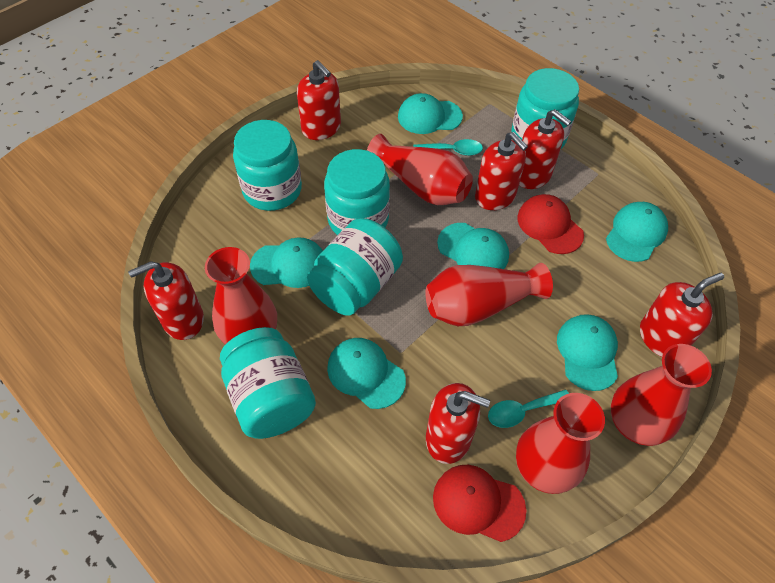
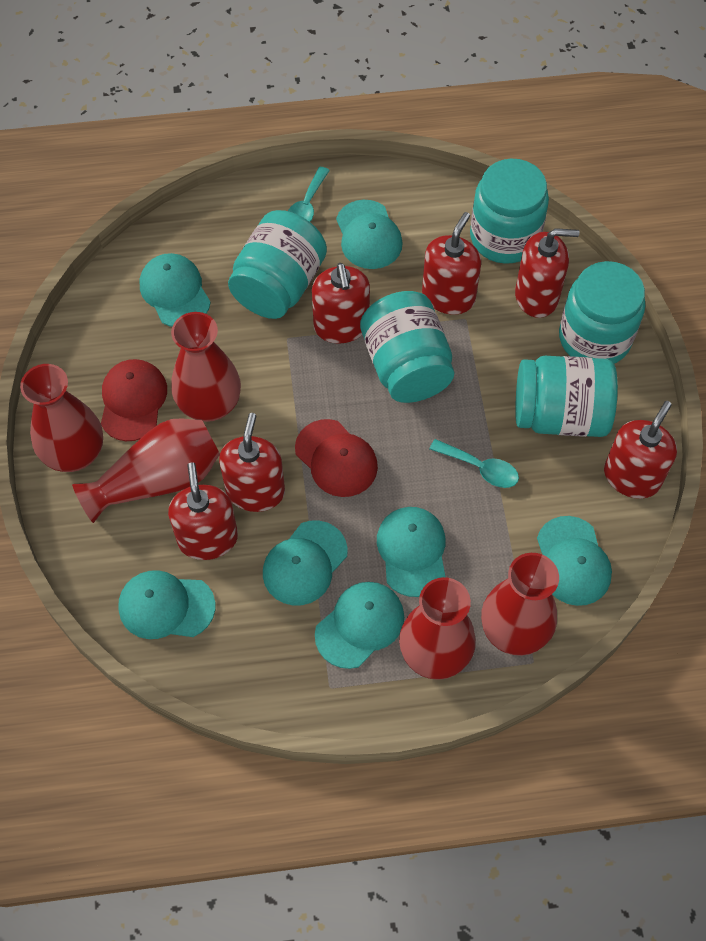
turquoise cap: 6 -> 7

